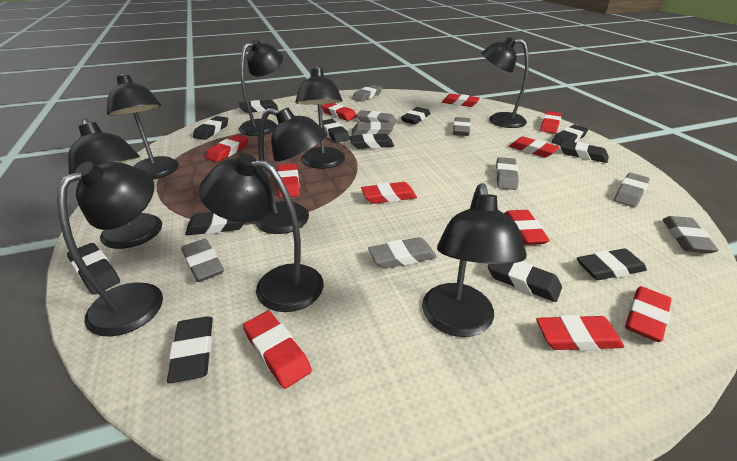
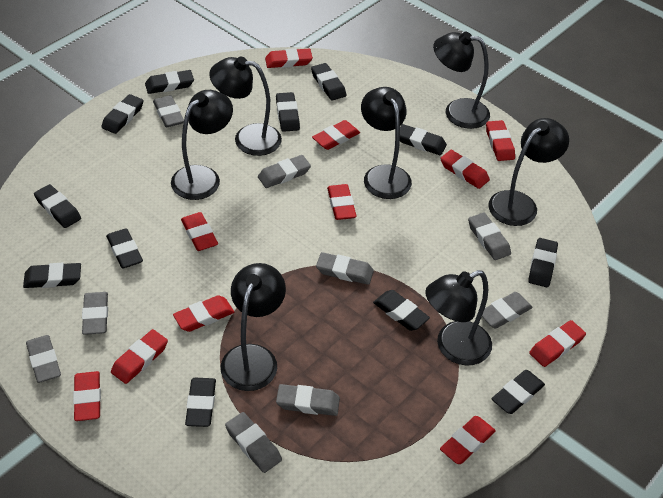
black lamp: 9 -> 7

